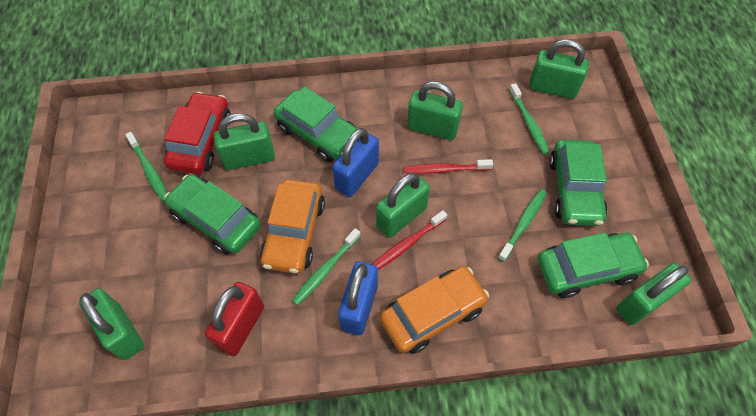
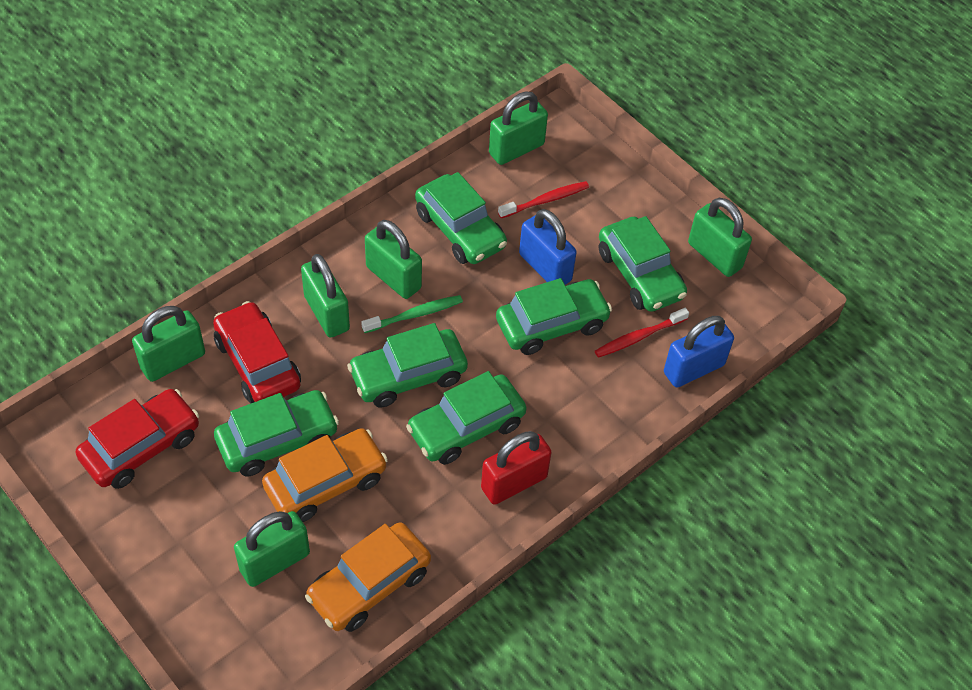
green car: 4 -> 6
green toothbrush: 4 -> 1
red car: 1 -> 2

